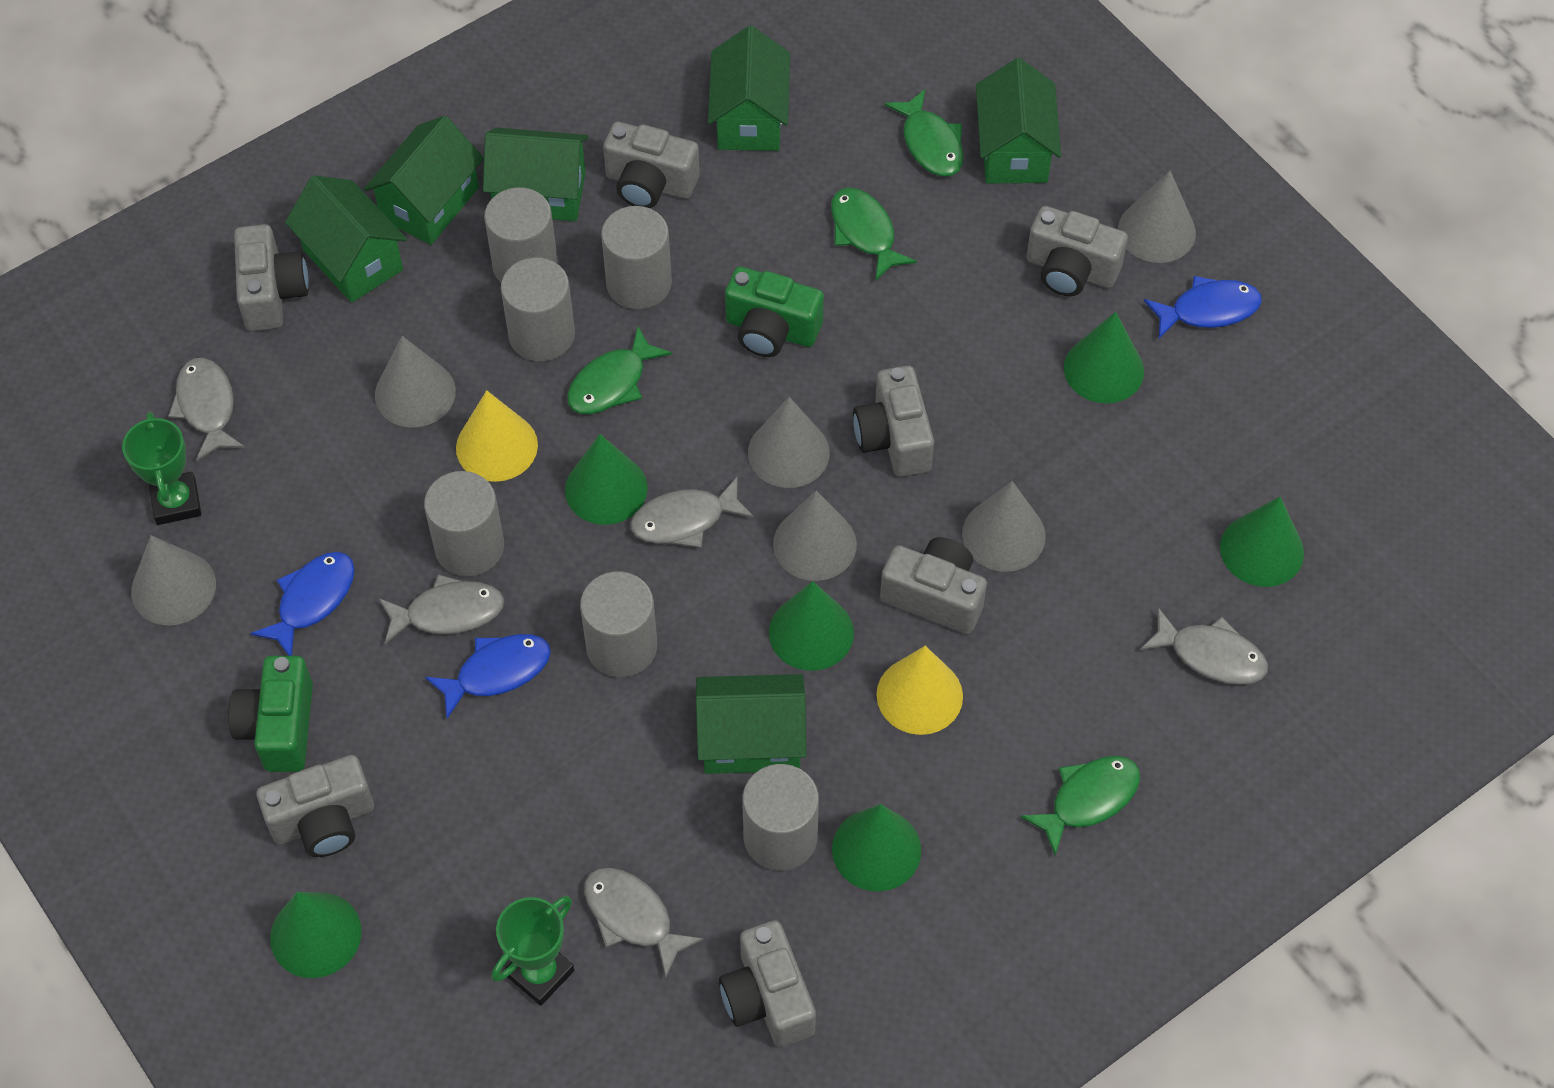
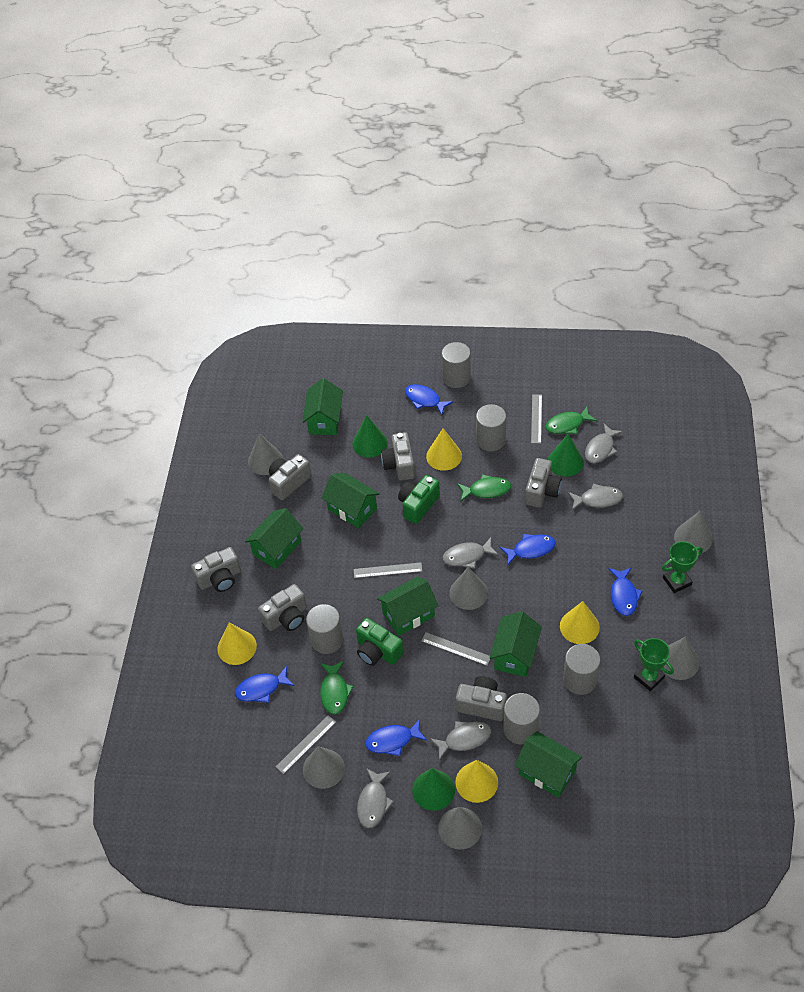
blue fish: 3 -> 5
green cone: 6 -> 3
green fish: 4 -> 3
grey camera: 7 -> 6
grey cylinder: 6 -> 5
grey ruler: 0 -> 4
yellow cone: 2 -> 4

